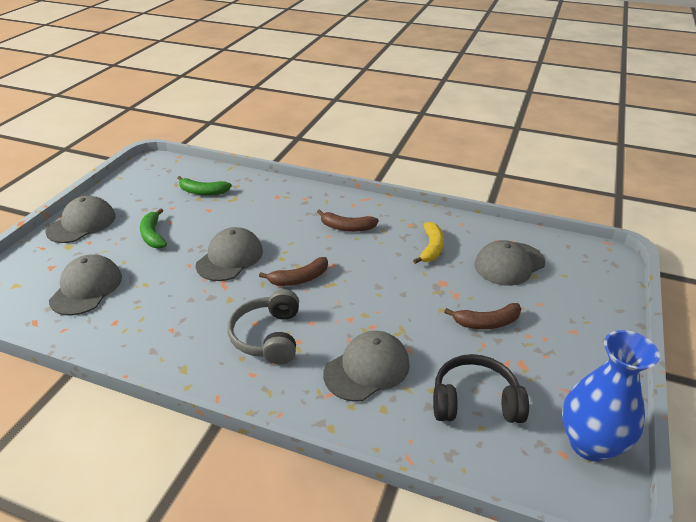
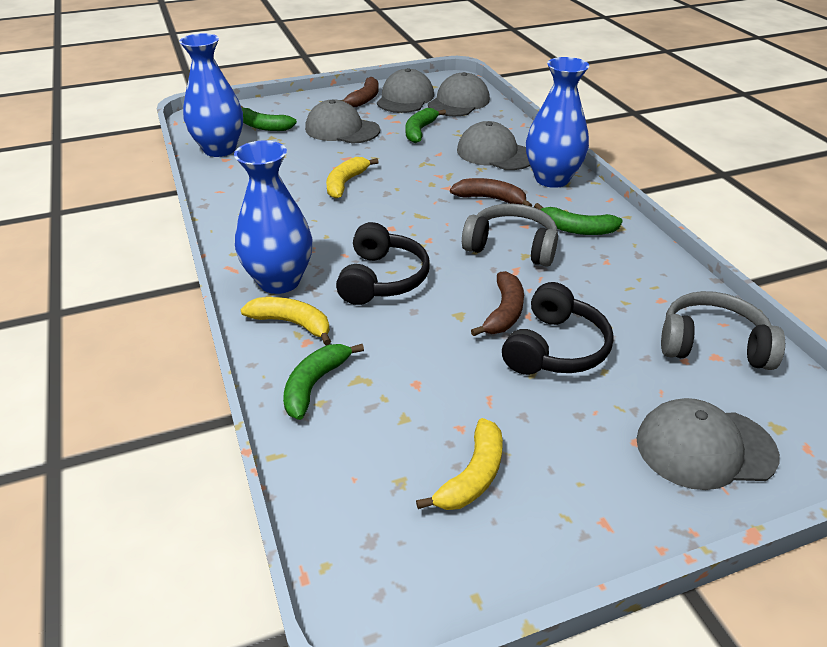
black headphones: 1 -> 2
blue vase: 1 -> 3
green banana: 2 -> 4
grey headphones: 1 -> 2
yellow banana: 1 -> 3

